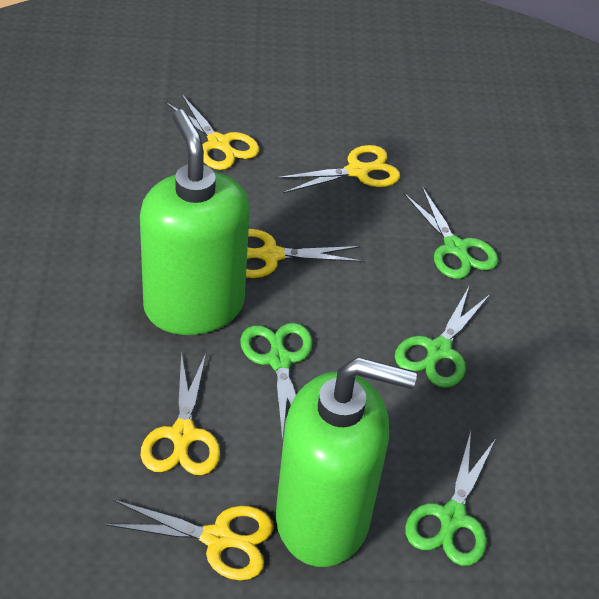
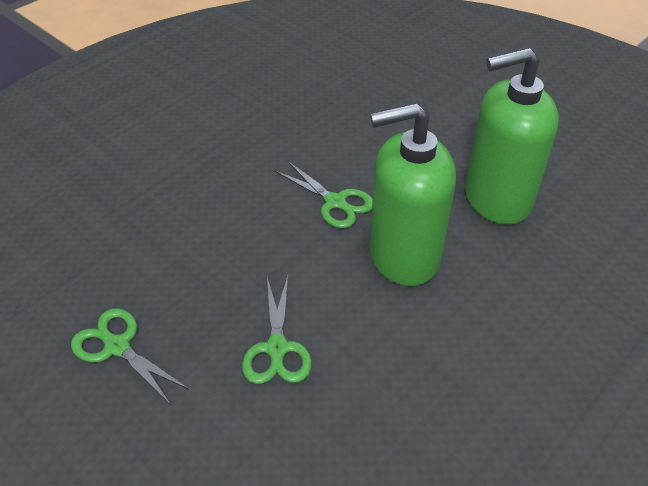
green scissors: 4 -> 3
yellow scissors: 5 -> 0

